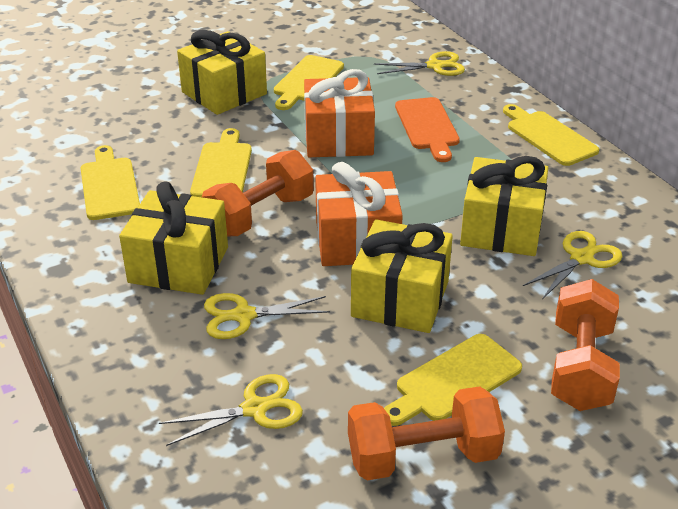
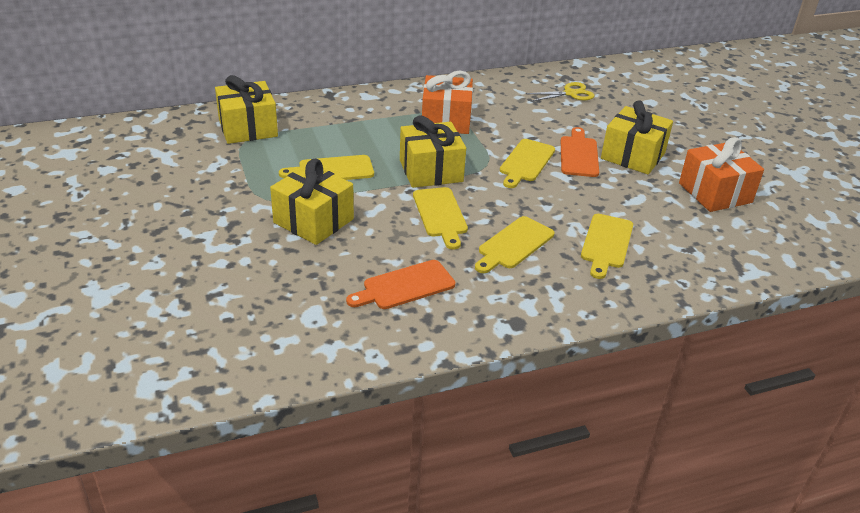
orange cutting board: 1 -> 2
orange dumbbell: 3 -> 0
yellow scissors: 4 -> 1

